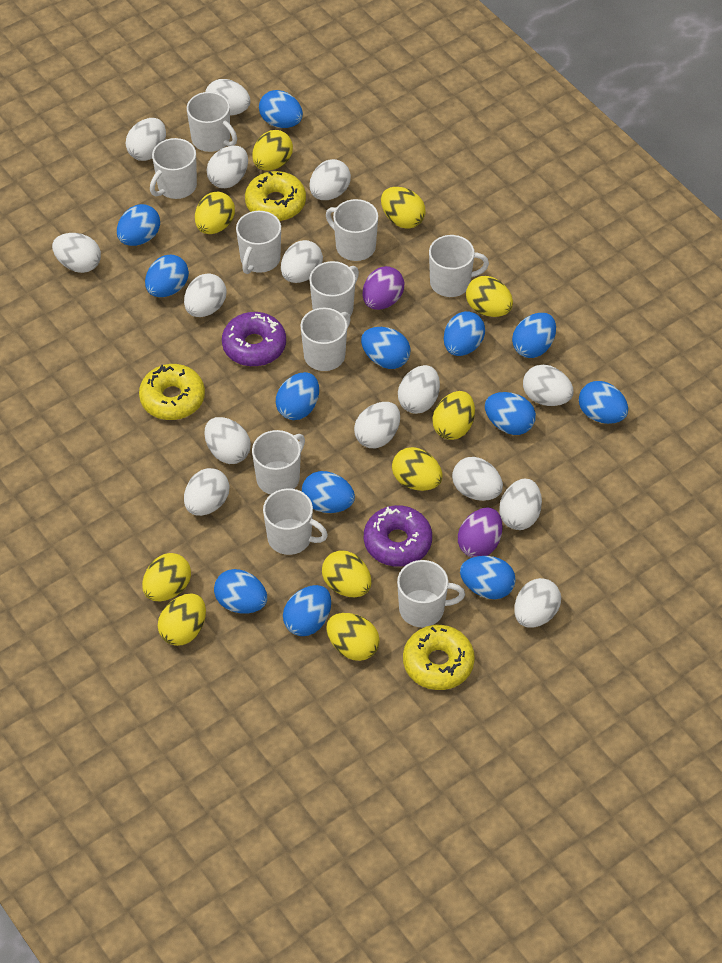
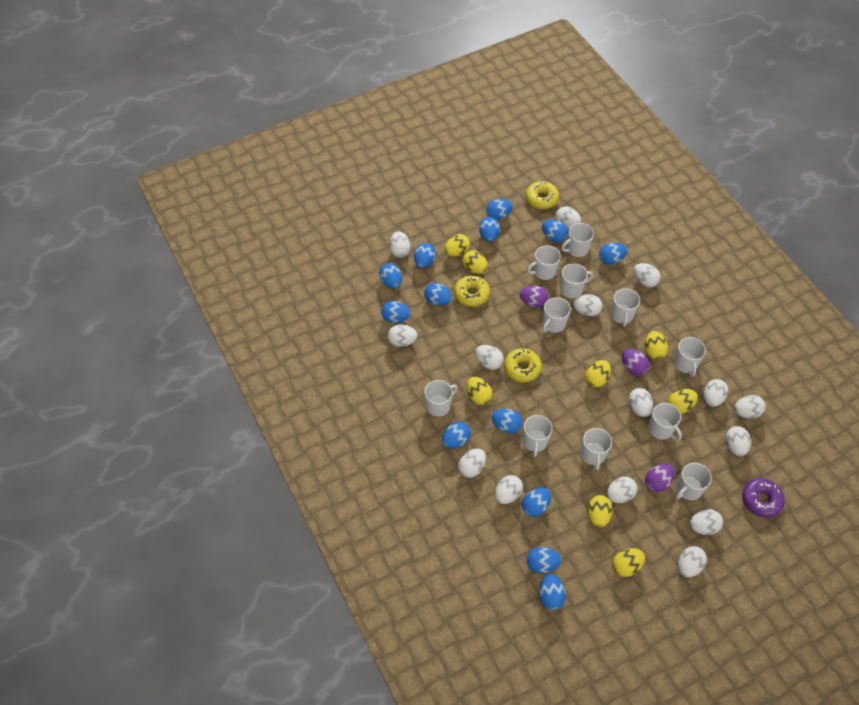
purple donut: 2 -> 1
purple egg: 2 -> 3
white mug: 10 -> 11
yellow egg: 10 -> 8

